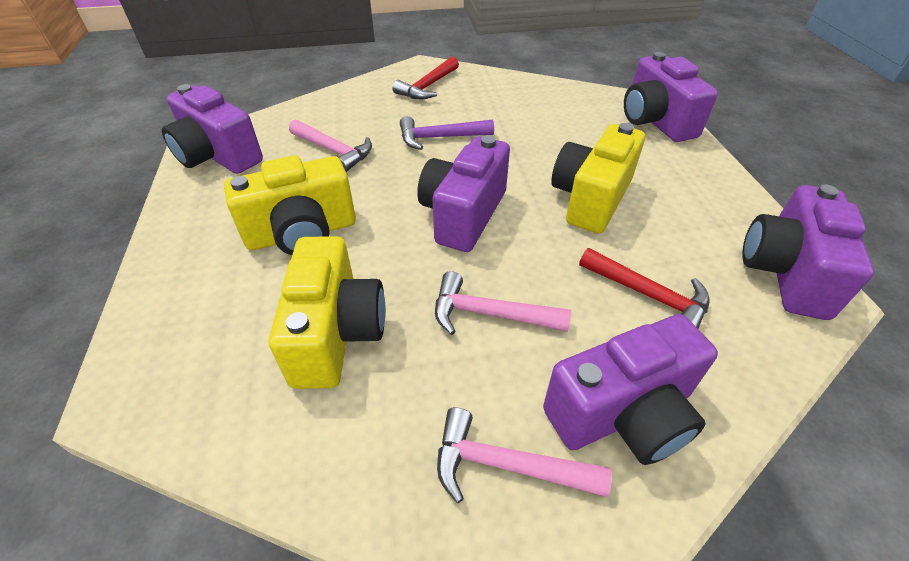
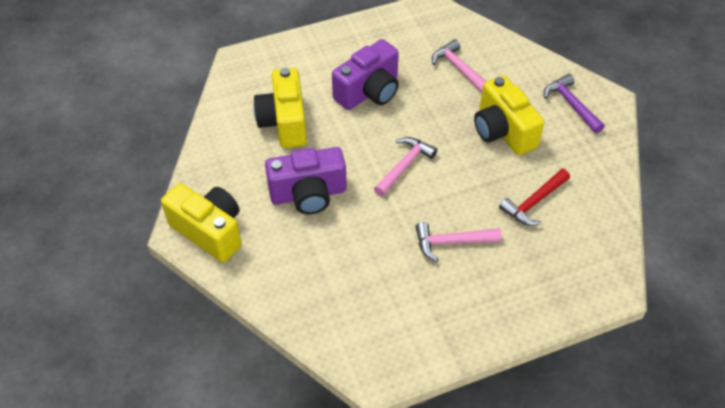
purple camera: 5 -> 2
red hammer: 2 -> 1

